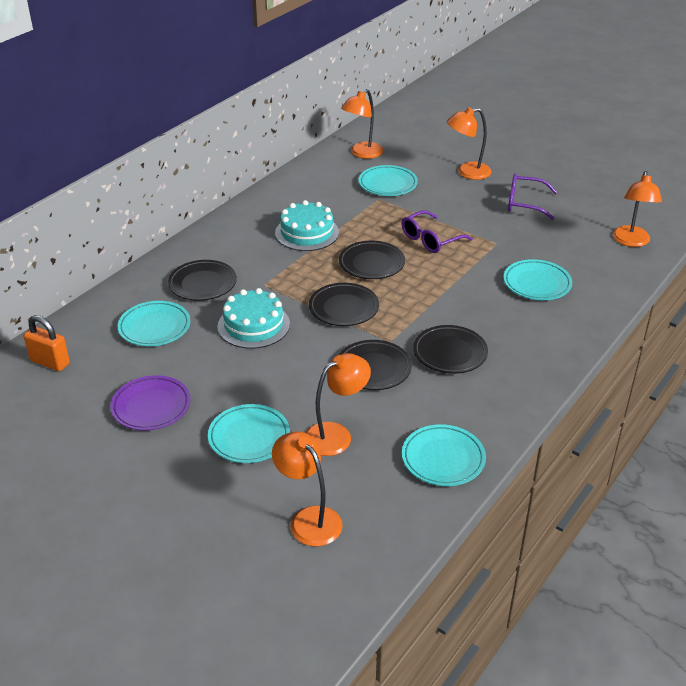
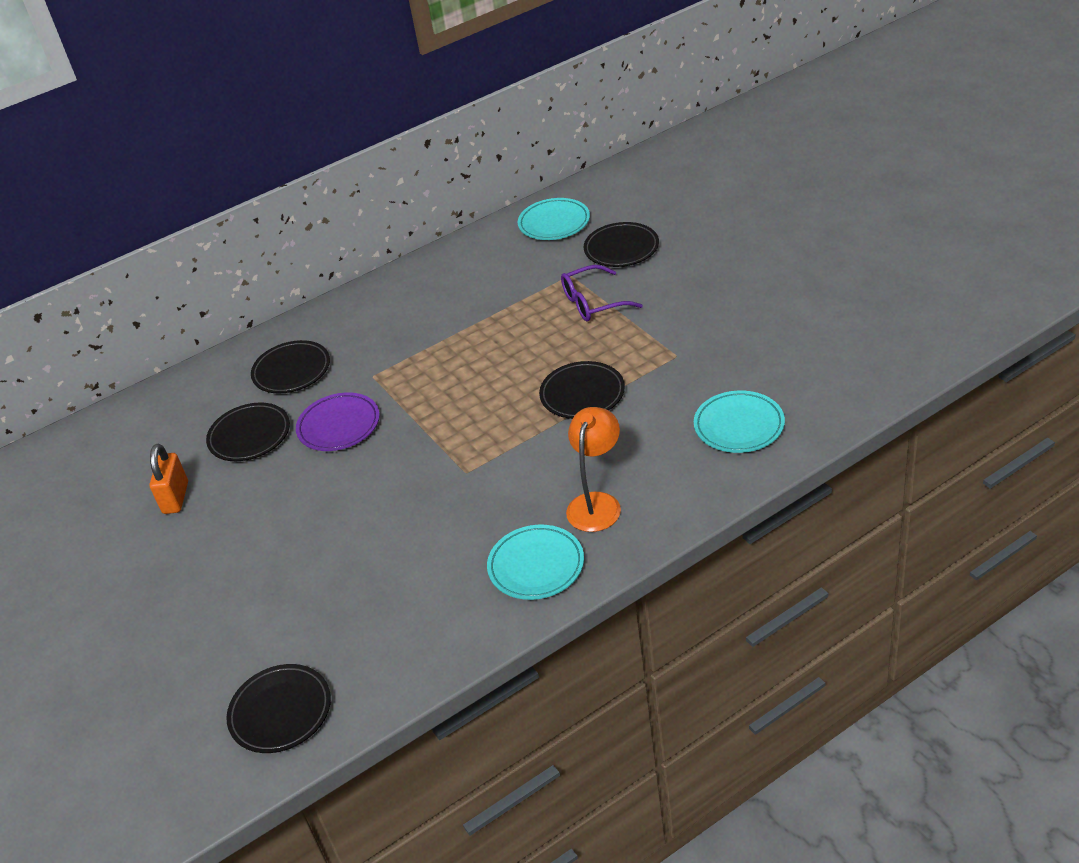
orange lamp: 5 -> 1
purple glasses: 2 -> 1
turquoise cake: 2 -> 0
turquoise plate: 5 -> 3

